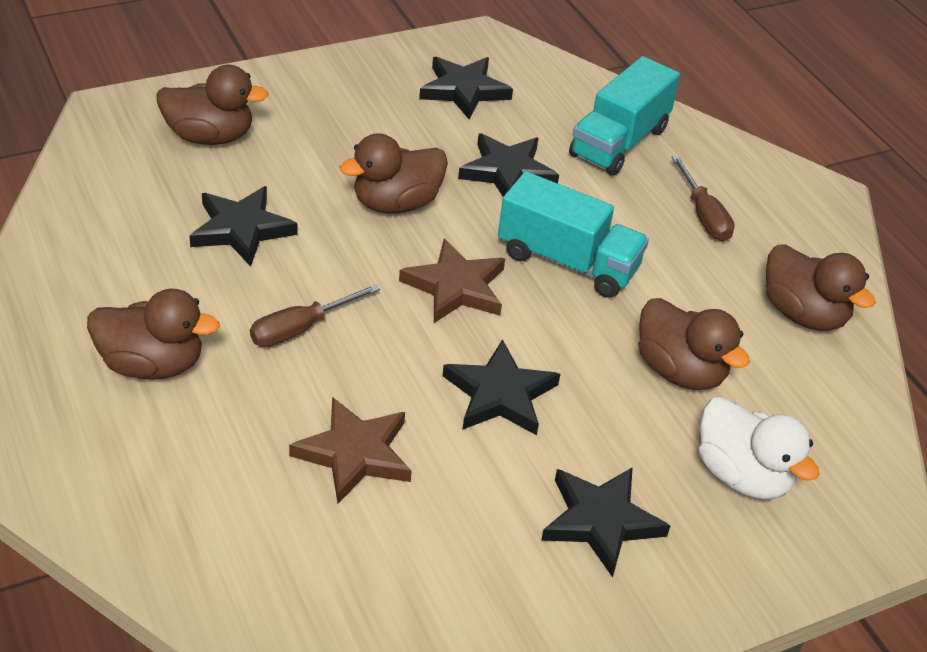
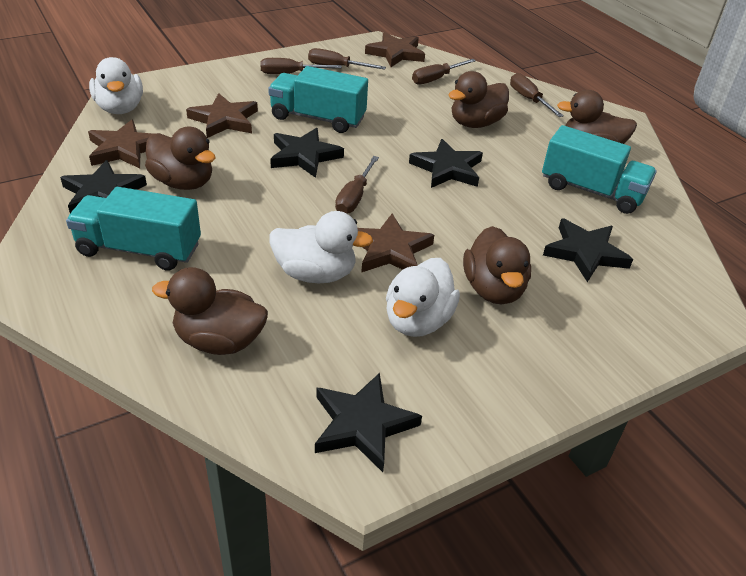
brown screwdriver: 2 -> 5
brown star: 2 -> 4
turquoise truck: 2 -> 3
white duck: 1 -> 3

